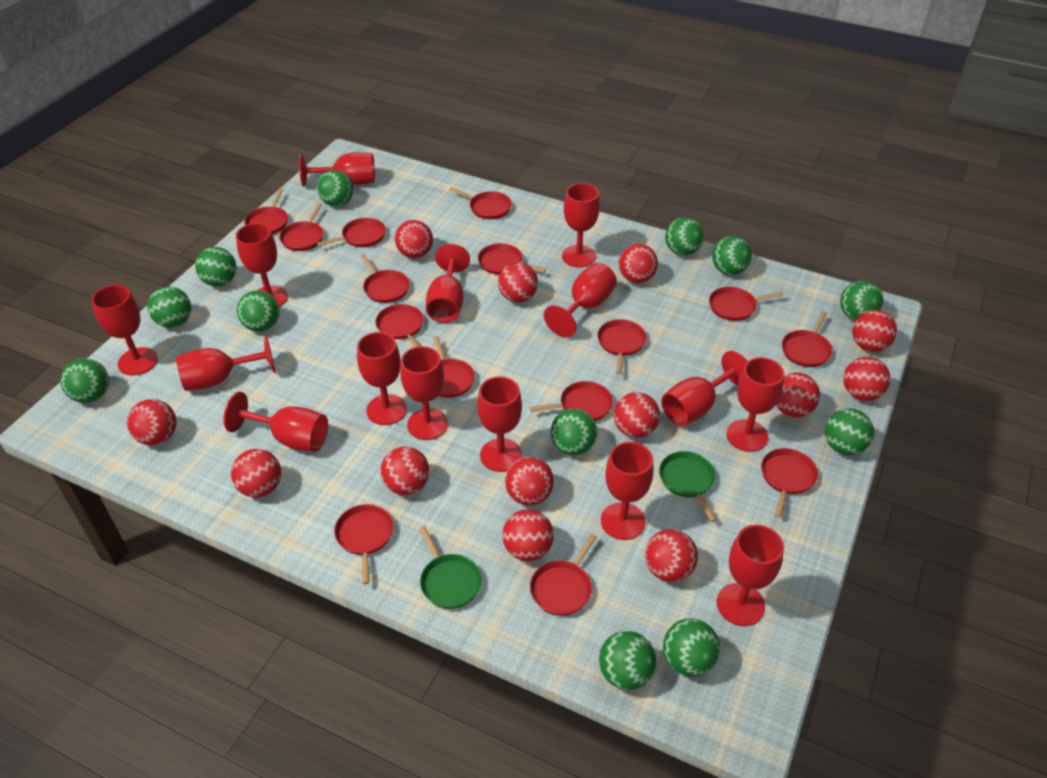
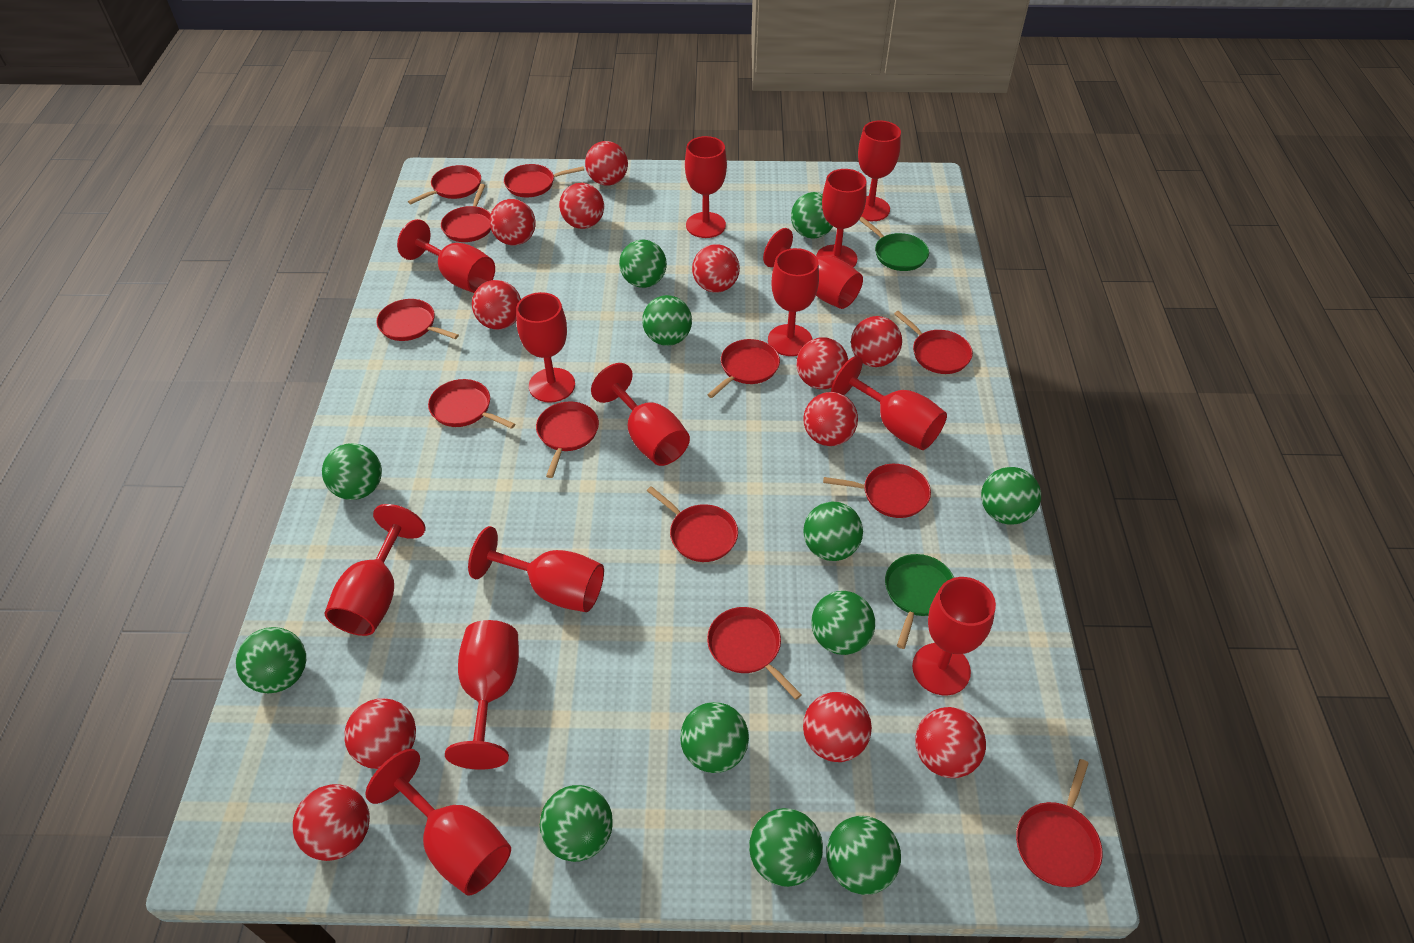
red ball: 13 -> 12
red goblet: 15 -> 14
red pan: 15 -> 12

